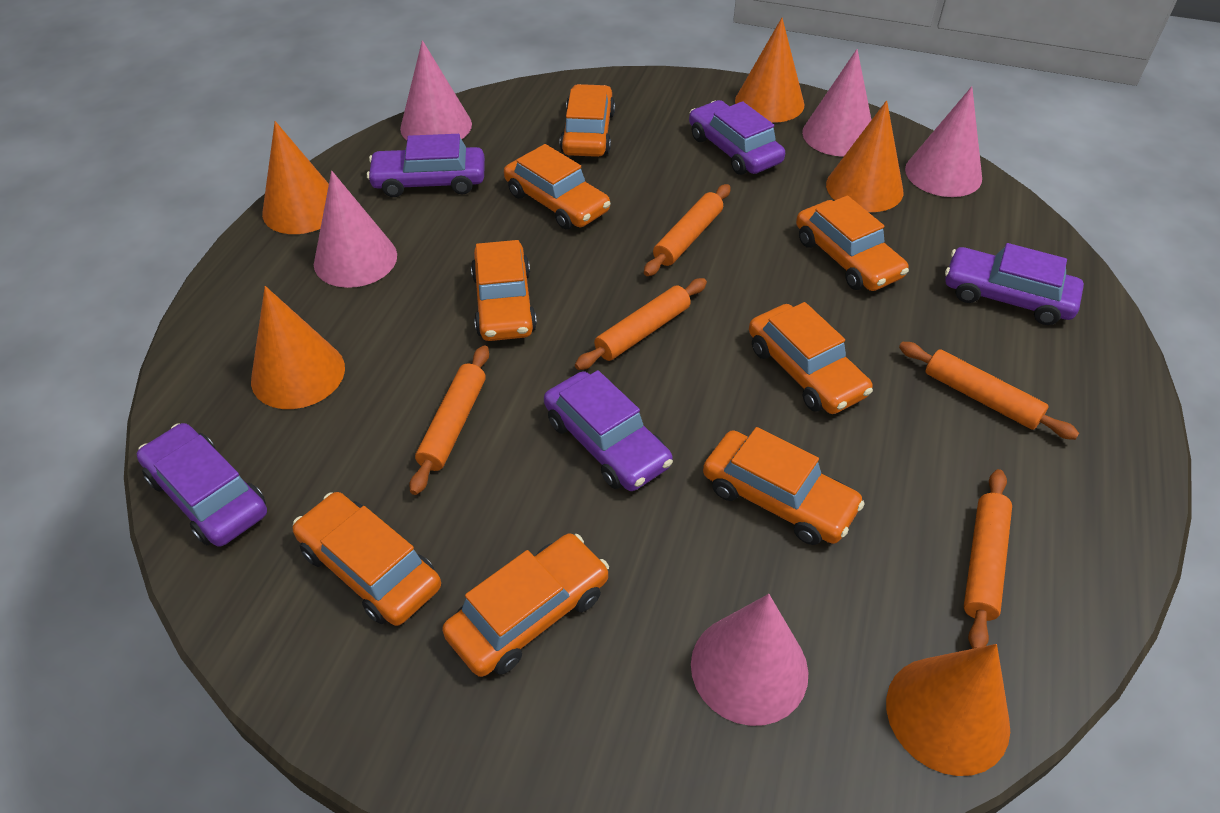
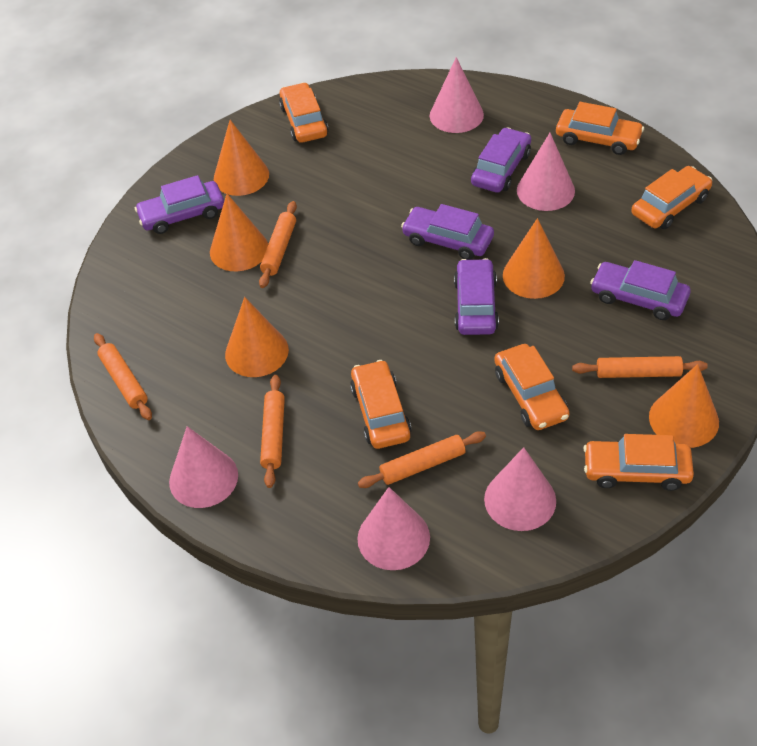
orange car: 8 -> 6

